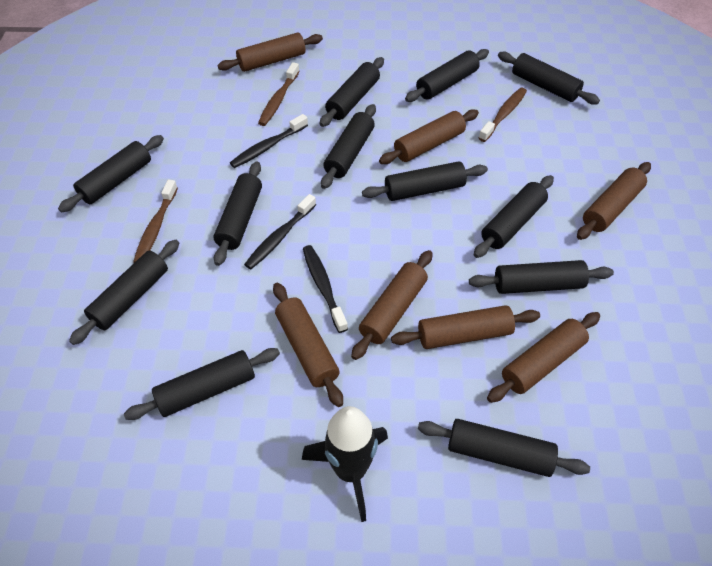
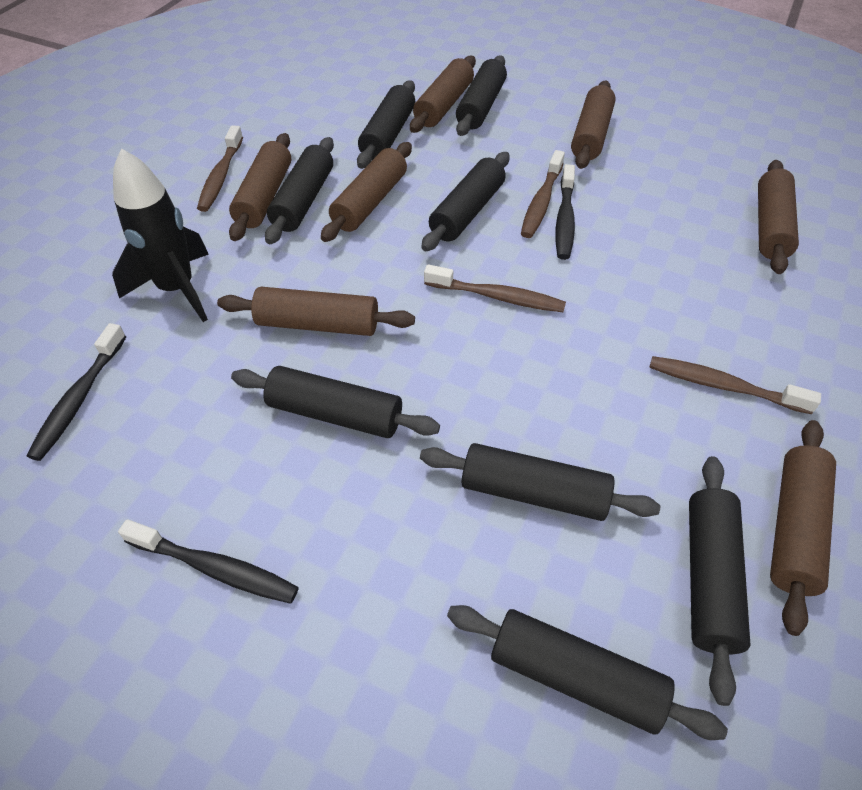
black rolling pin: 12 -> 8
brown toothbrush: 3 -> 4

